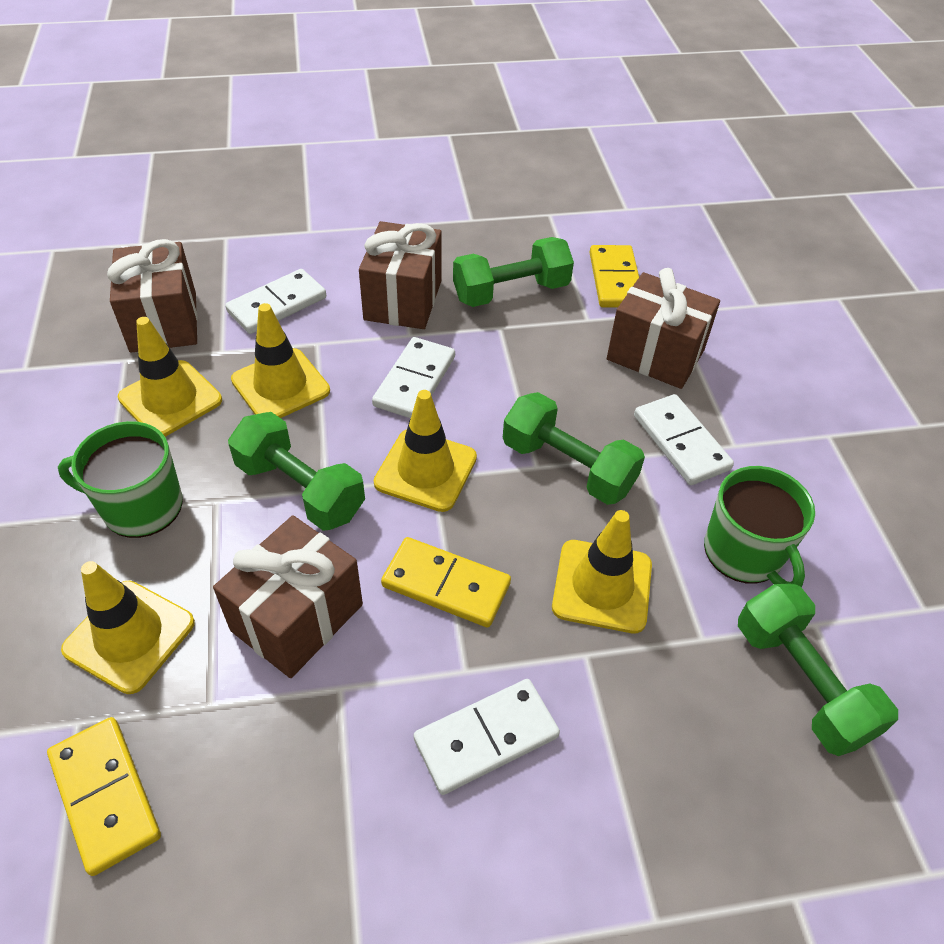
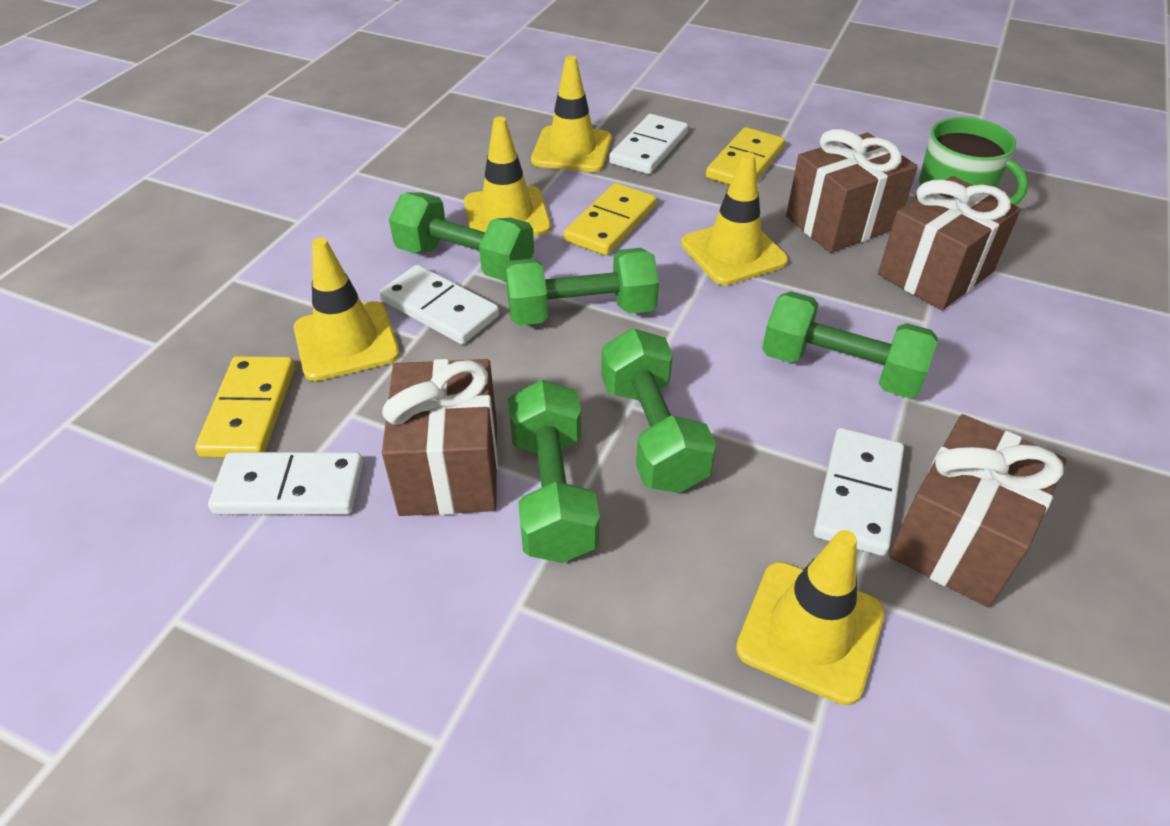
green dumbbell: 4 -> 5
green mug: 2 -> 1

